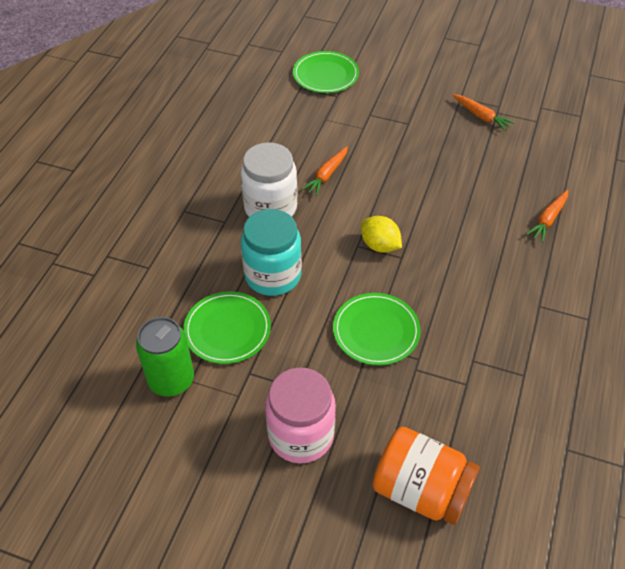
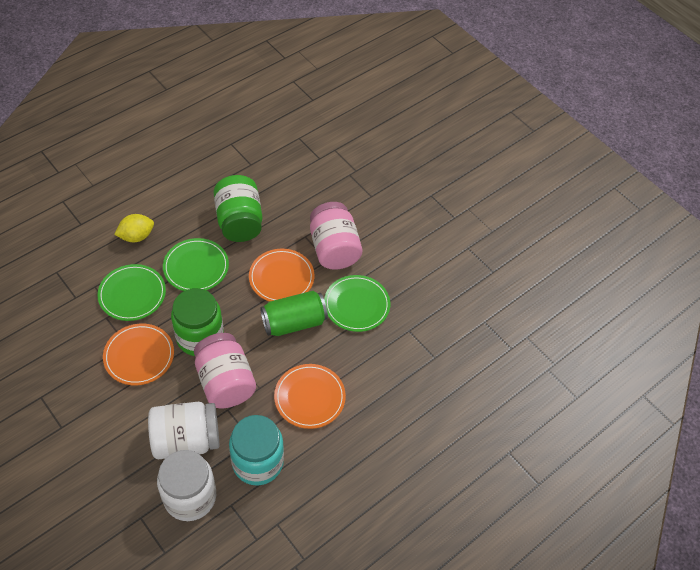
green jar: 0 -> 2
orange carrot: 3 -> 0
orange jar: 1 -> 0
orange plate: 0 -> 3
pink jar: 1 -> 2
white jar: 1 -> 2

